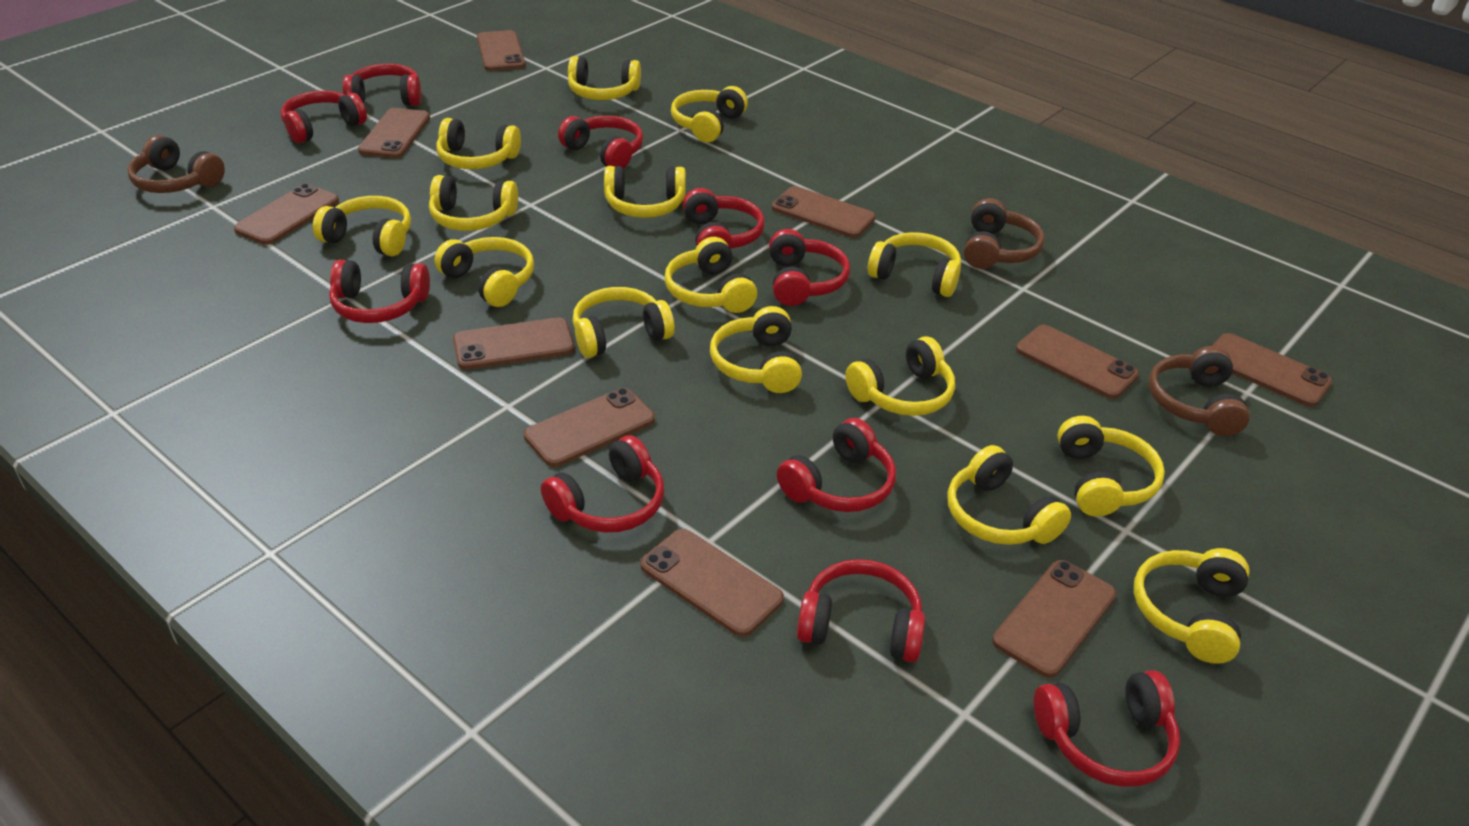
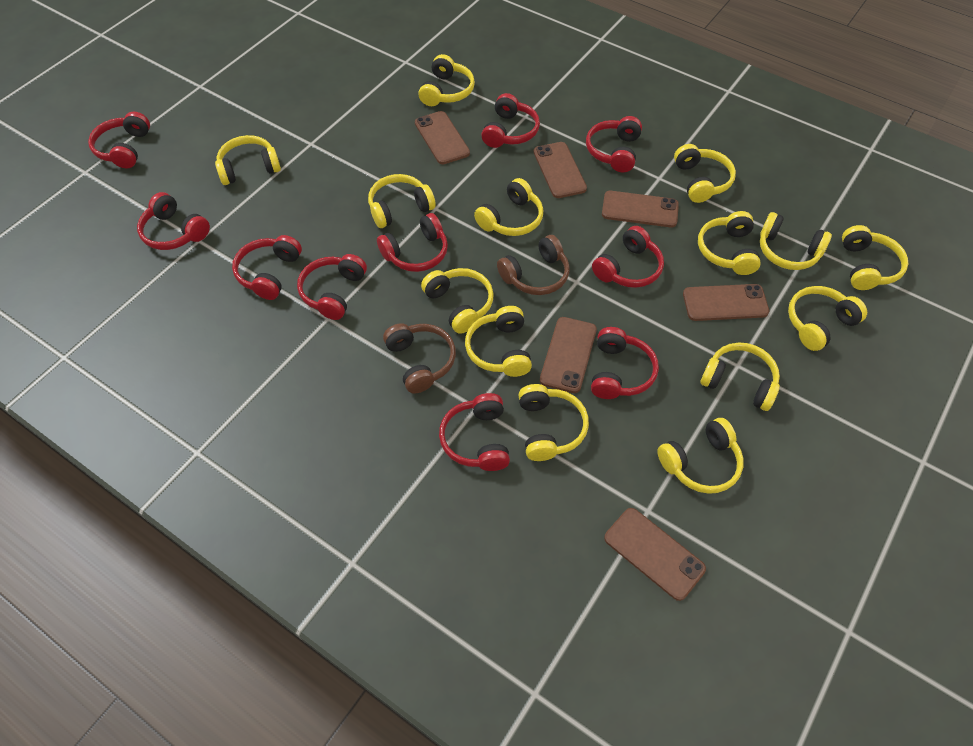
brown headphones: 3 -> 2
brown phone: 10 -> 6
yellow headphones: 15 -> 14

